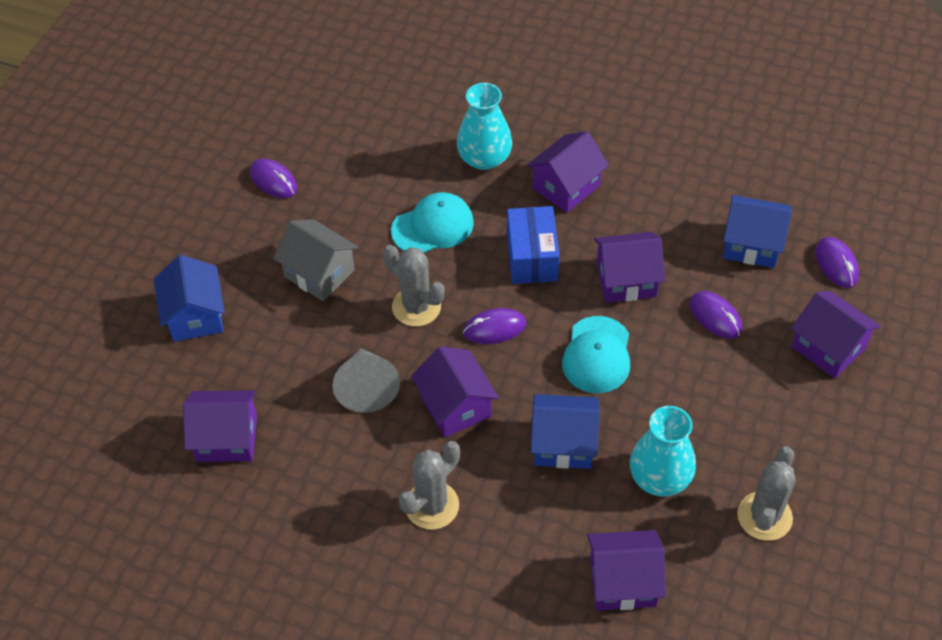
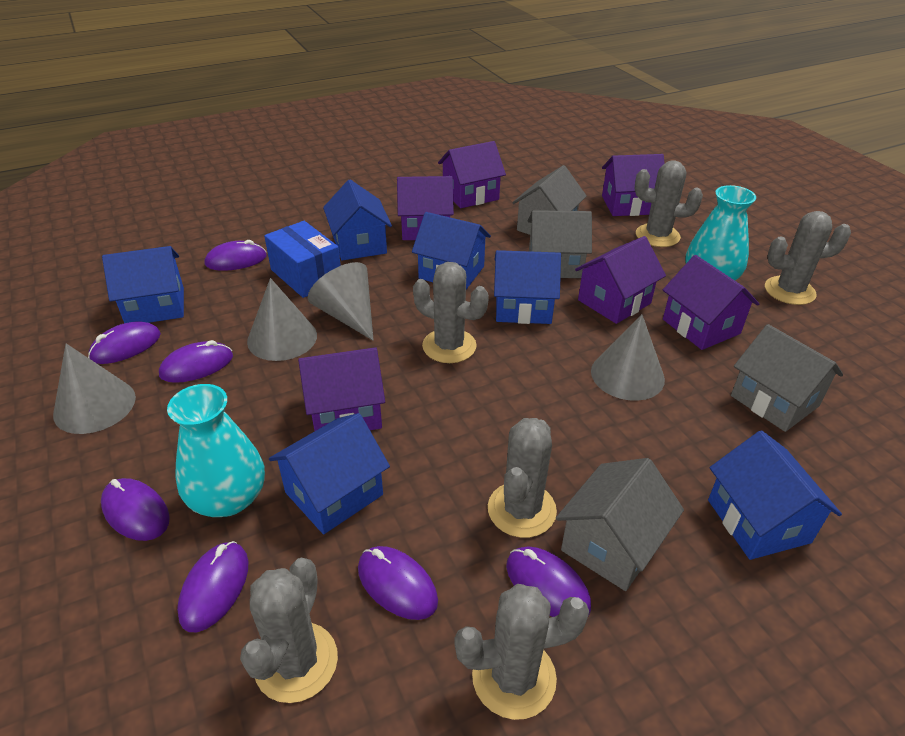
blue house: 3 -> 6
grey cactus: 3 -> 6
grey cone: 1 -> 4
grey house: 1 -> 4
purple mouse: 4 -> 7
turquoise cap: 2 -> 0

